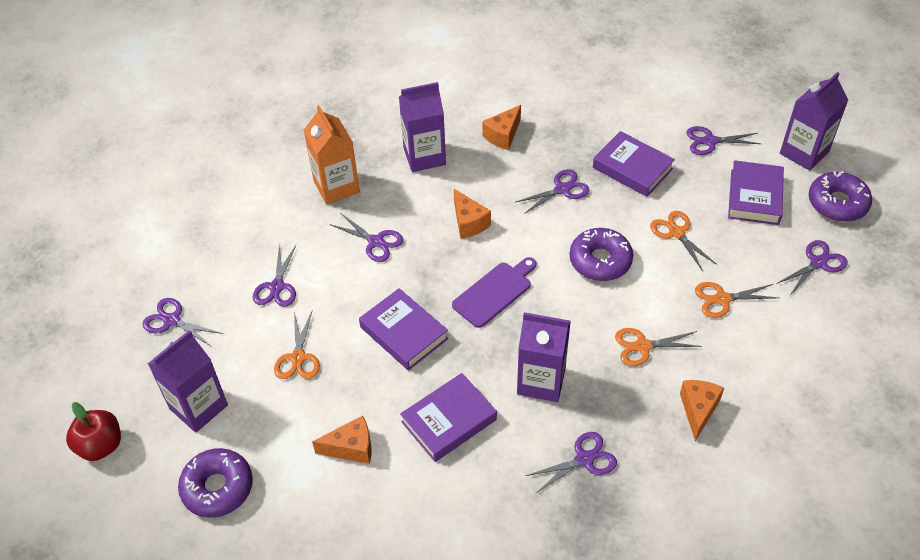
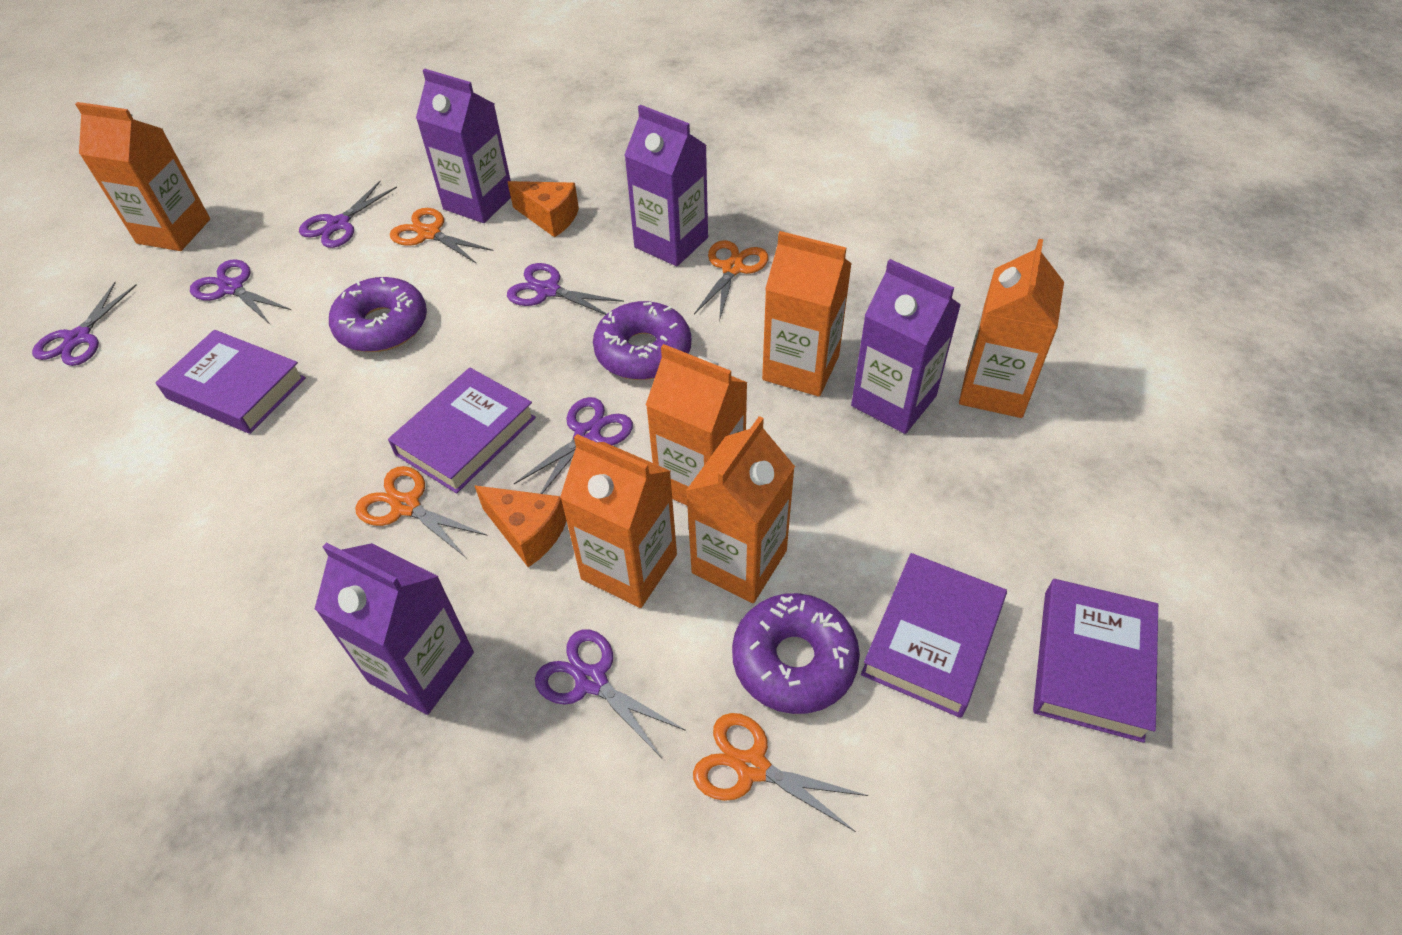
orange carton: 1 -> 6
orange cheese: 4 -> 2
purple cutting board: 1 -> 0
purple scissors: 7 -> 6
red apple: 1 -> 0

